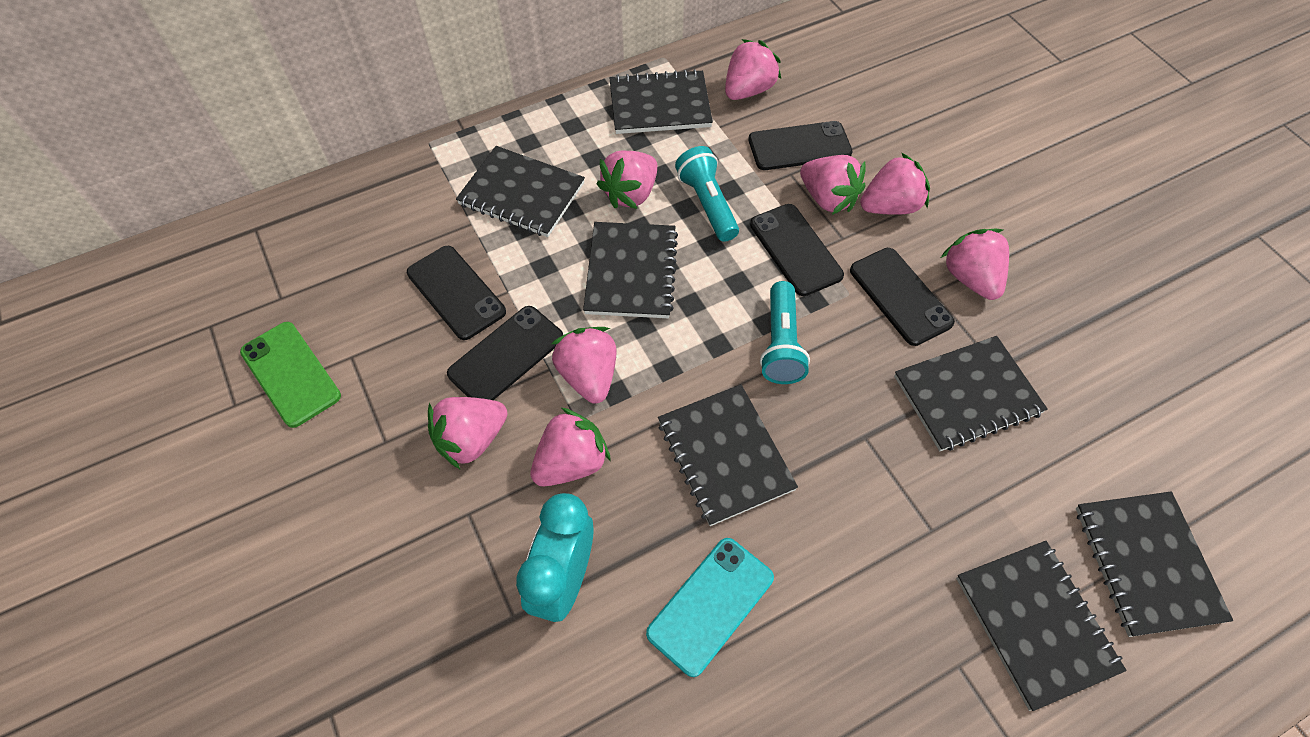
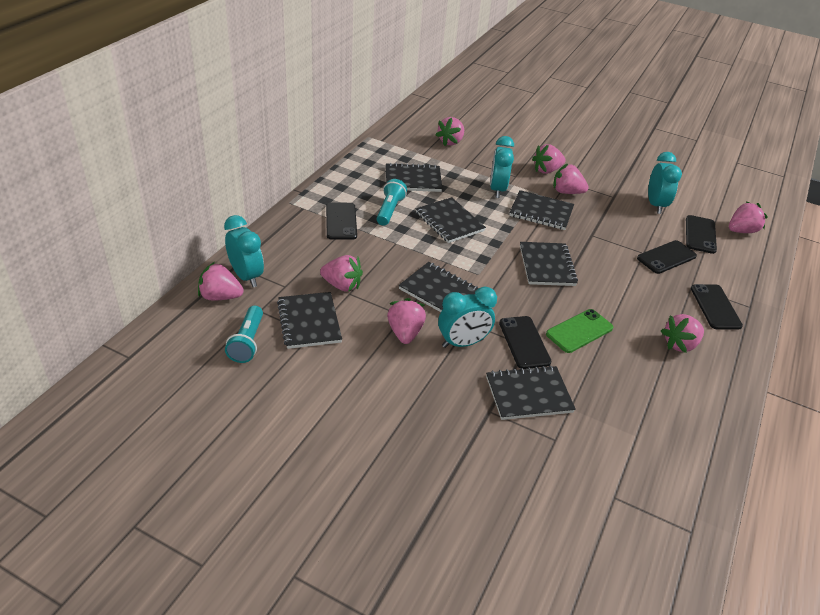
turquoise clock: 1 -> 4
turquoise phone: 1 -> 0

